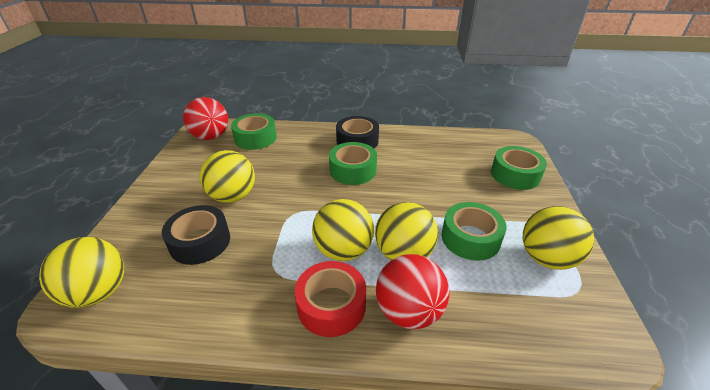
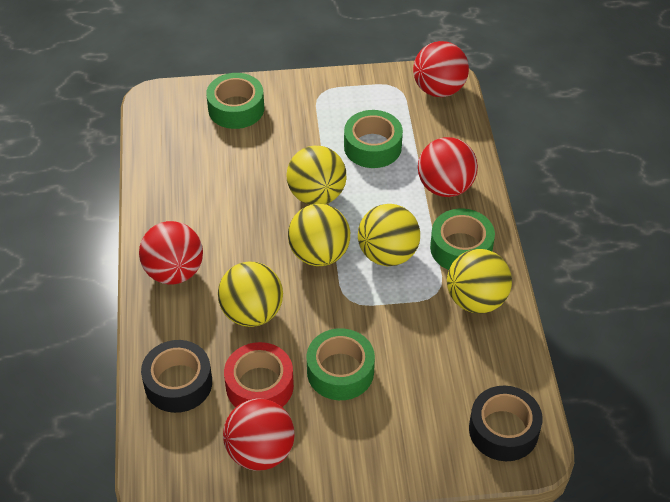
red ball: 2 -> 4

